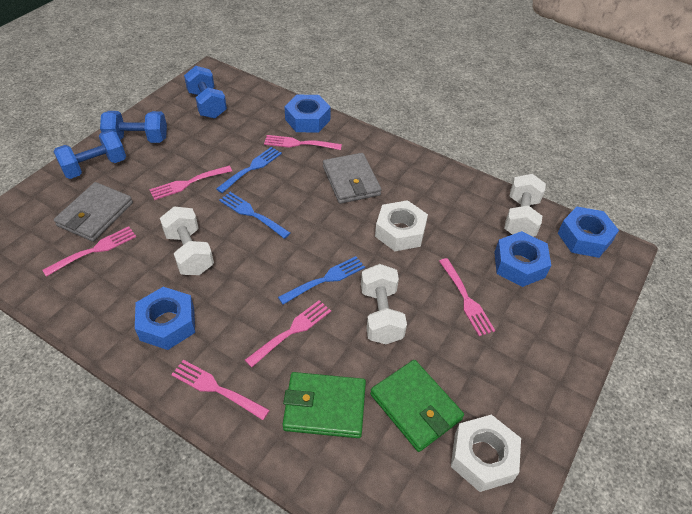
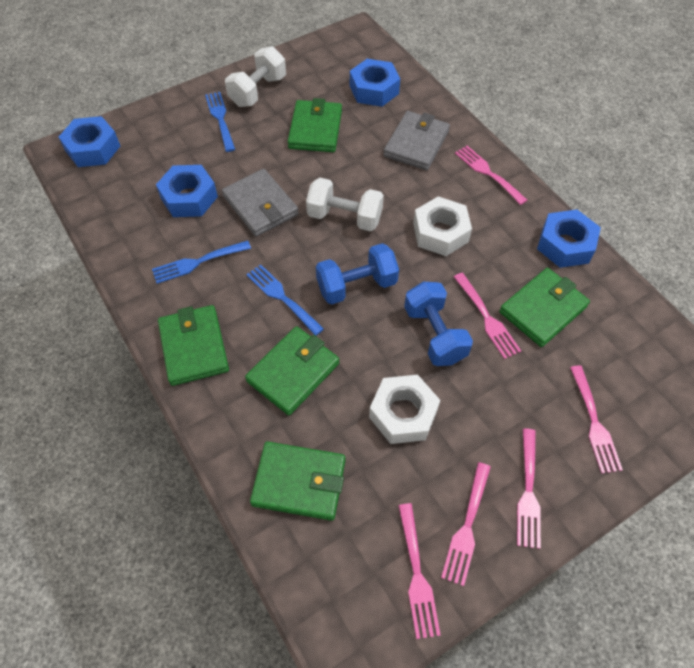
blue dumbbell: 3 -> 2
green wallet: 2 -> 5
white dumbbell: 3 -> 2

